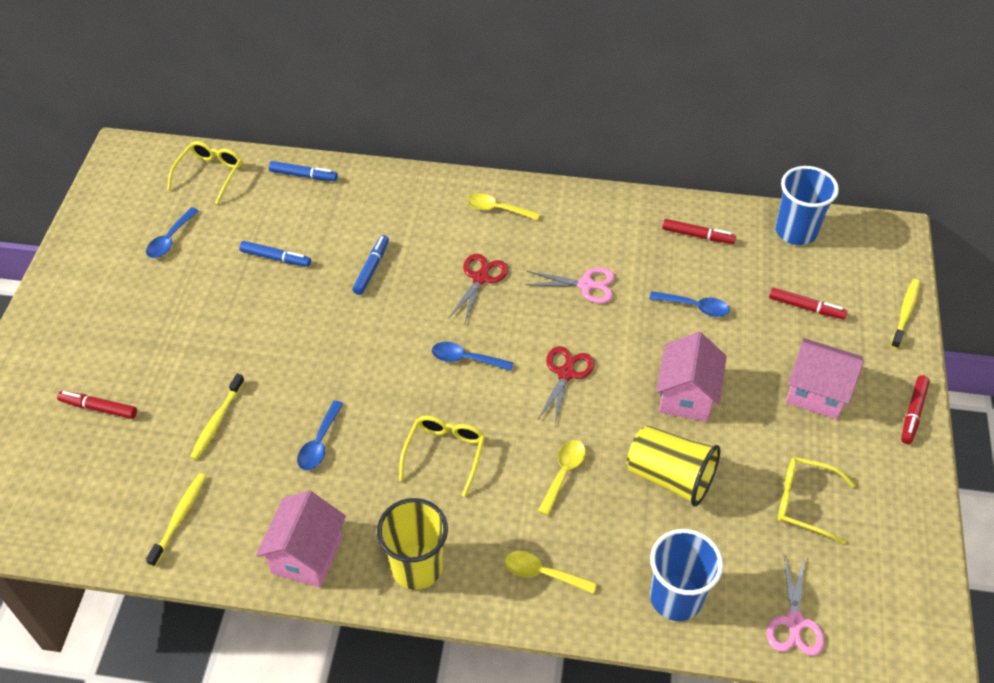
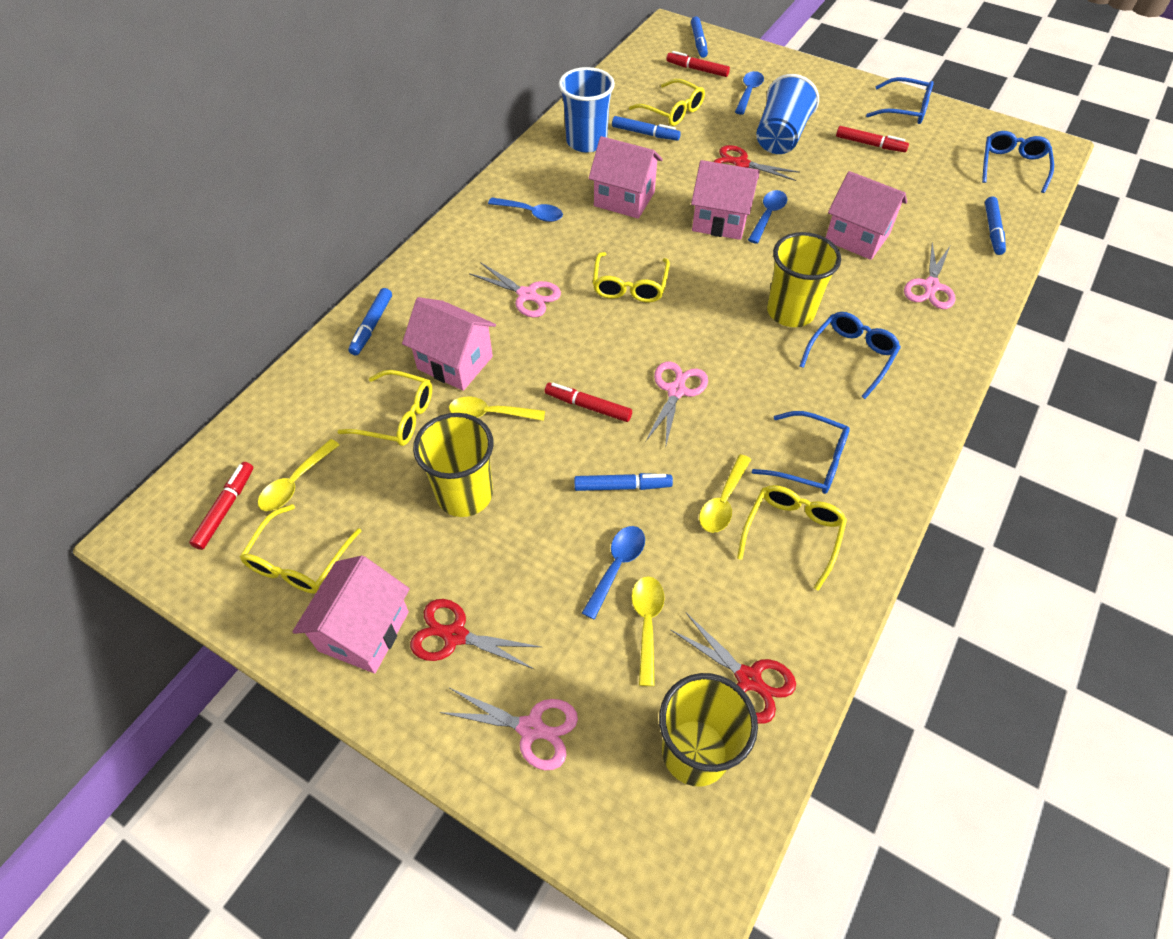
blue glasses: 0 -> 4
blue marker: 3 -> 5
pink house: 3 -> 5
pink scissors: 2 -> 4
red scissors: 2 -> 3
yellow cup: 2 -> 3
yellow glasses: 3 -> 5
yellow spoon: 3 -> 4
yellow toothbrush: 3 -> 0

